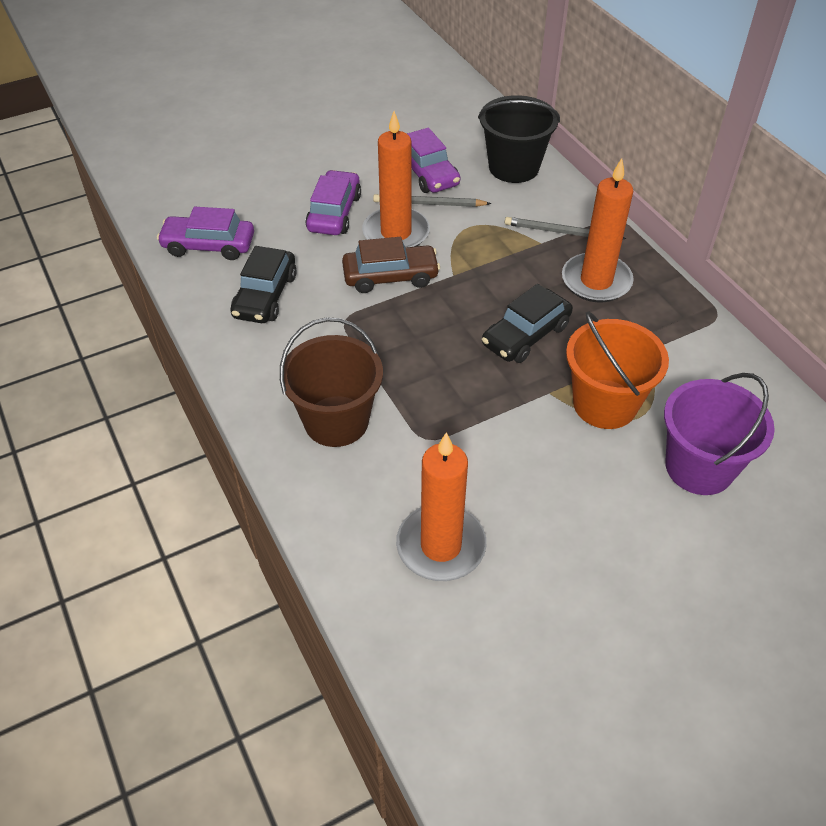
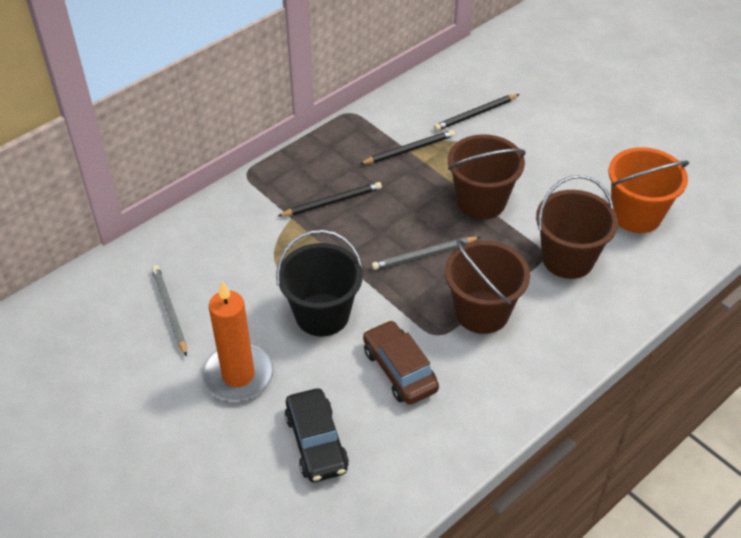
black car: 2 -> 1
black pencil: 0 -> 3
brown bucket: 1 -> 3
orange candle: 3 -> 1
purple bucket: 1 -> 0
purple car: 3 -> 0

